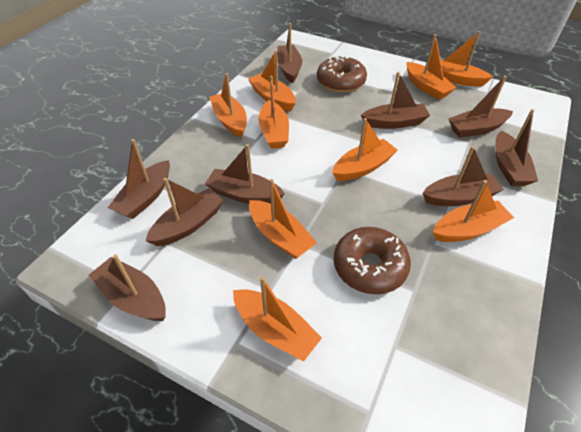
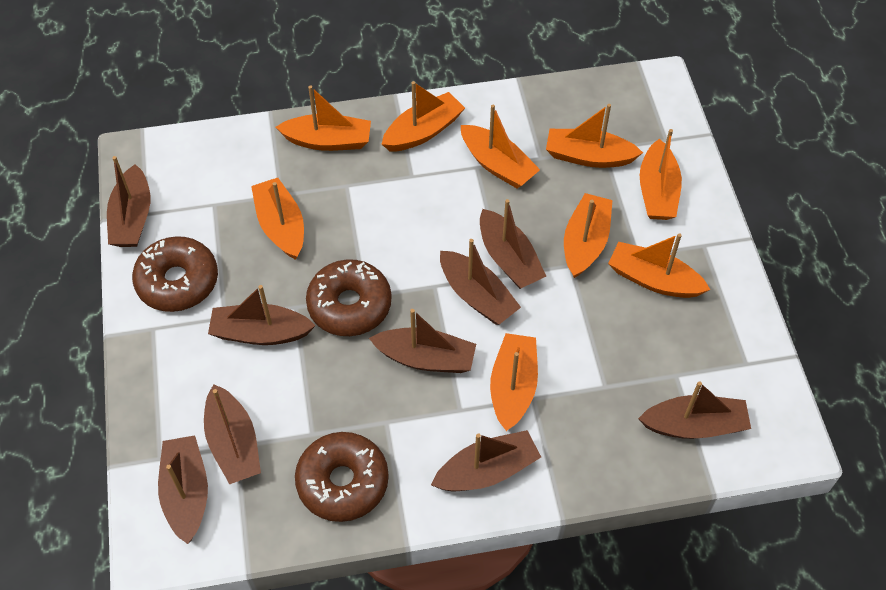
brown donut: 2 -> 3

